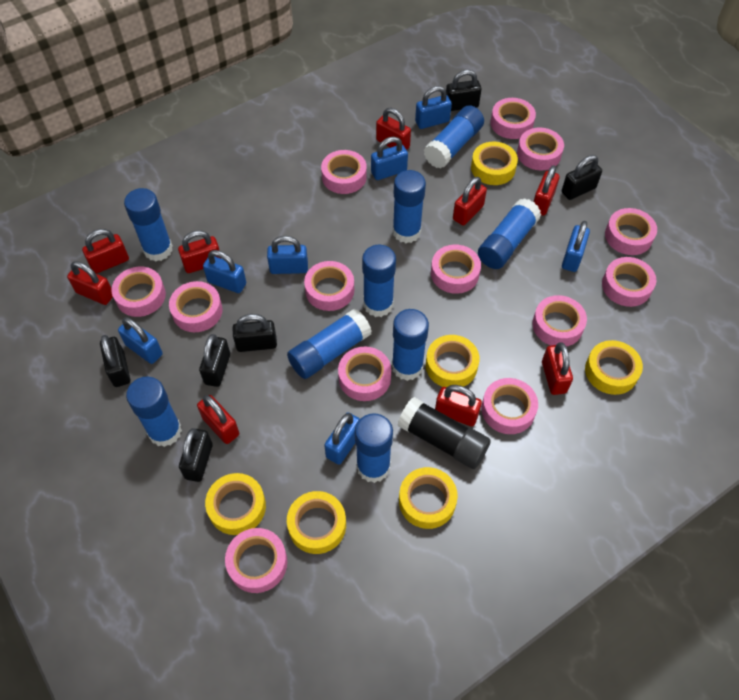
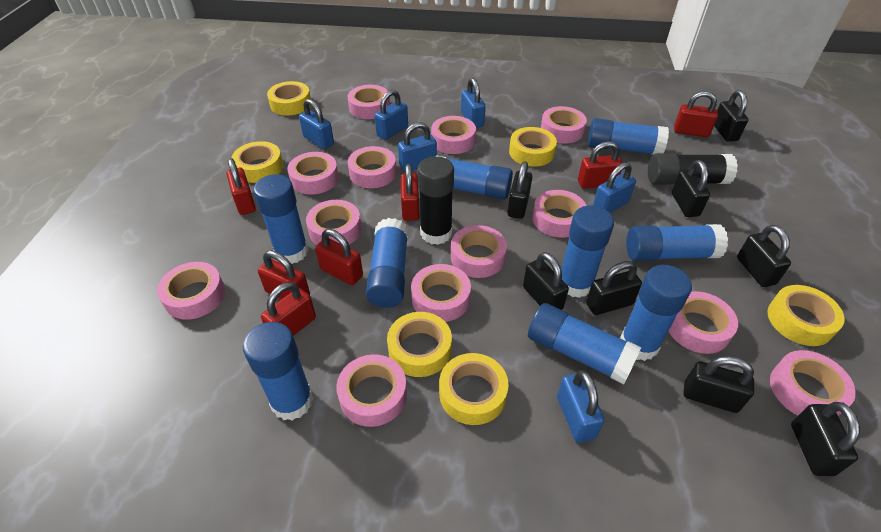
black glue stick: 1 -> 2
black padlock: 6 -> 8
blue padlock: 7 -> 6
red padlock: 9 -> 7

